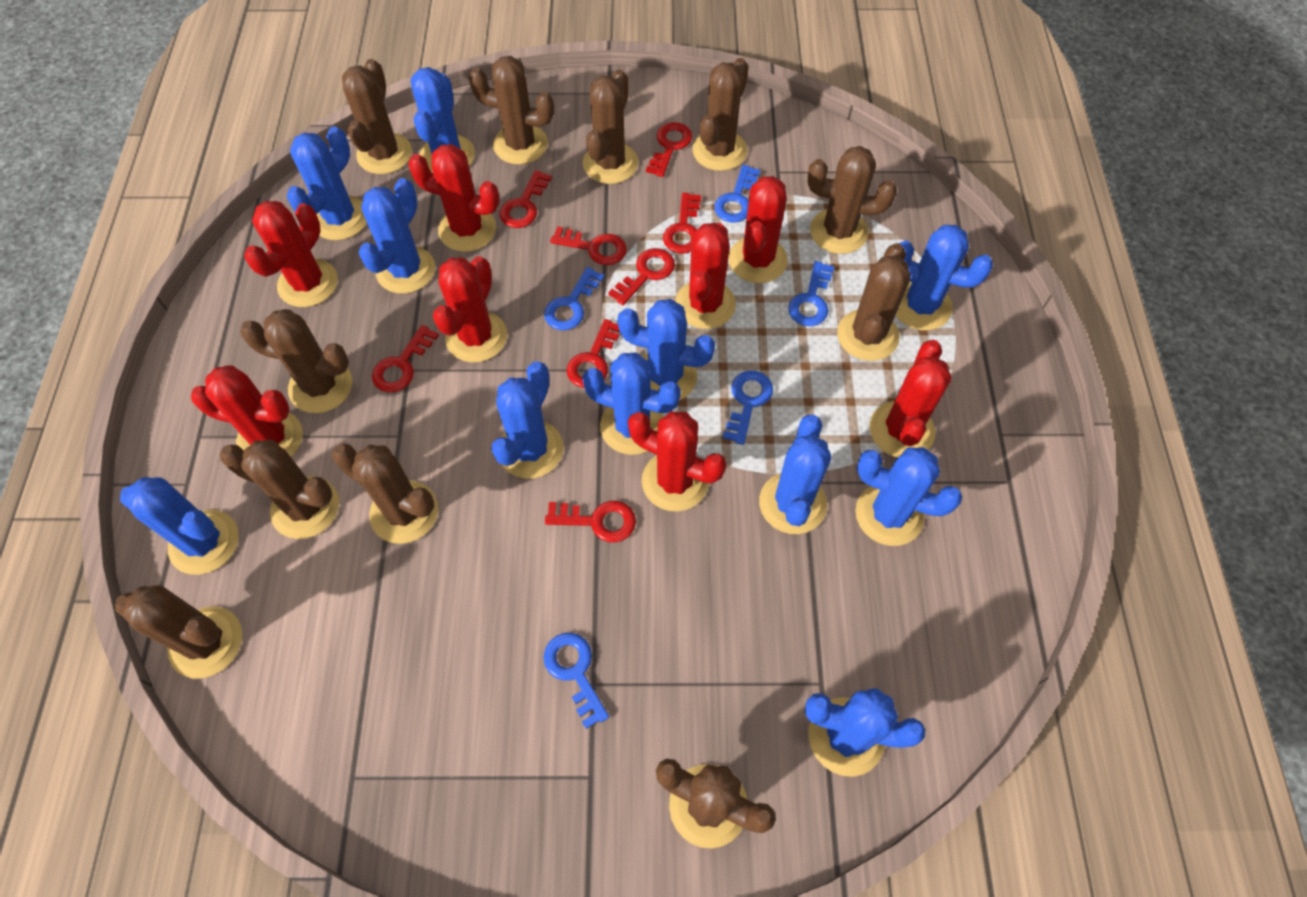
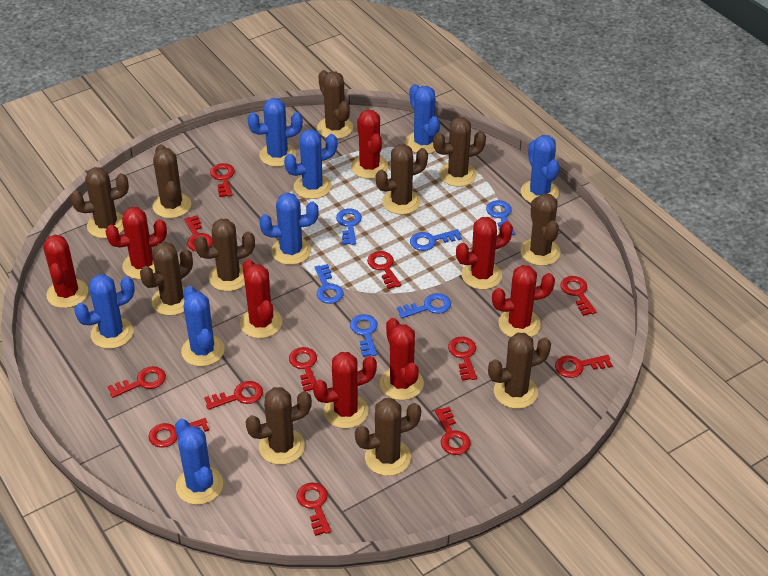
blue cactus: 11 -> 8
blue key: 5 -> 6
red key: 8 -> 12

